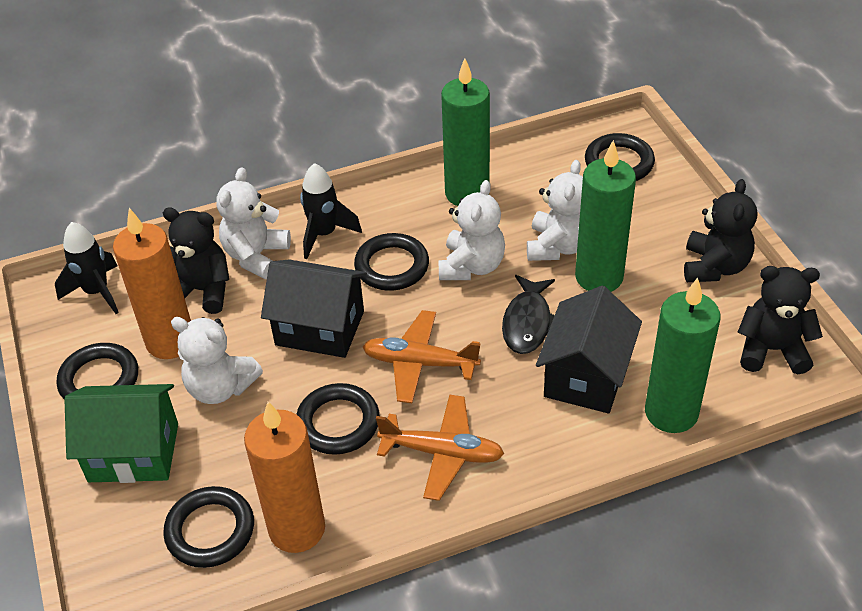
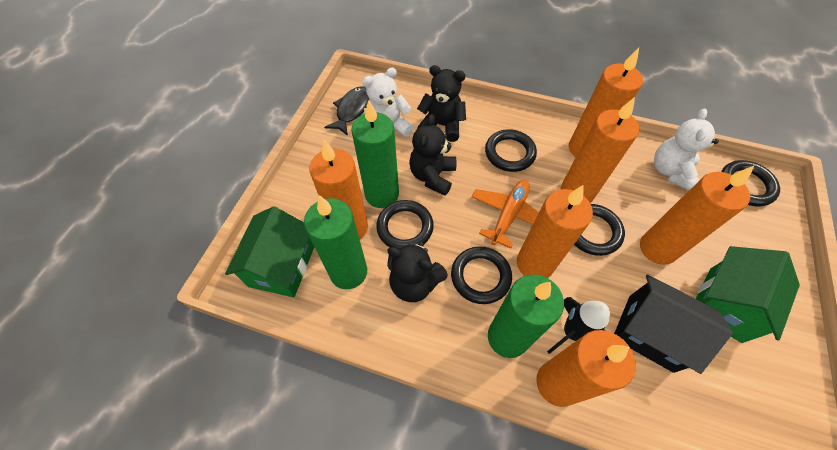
black house: 2 -> 1
black rocket: 2 -> 1
green house: 1 -> 2
orange candle: 2 -> 6
orange plane: 2 -> 1
white teddy bear: 4 -> 2

